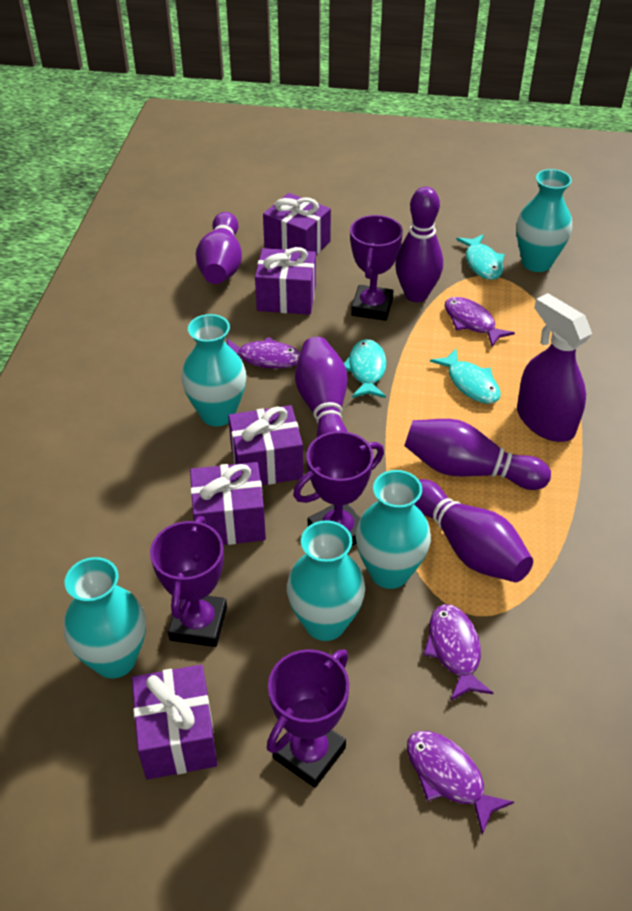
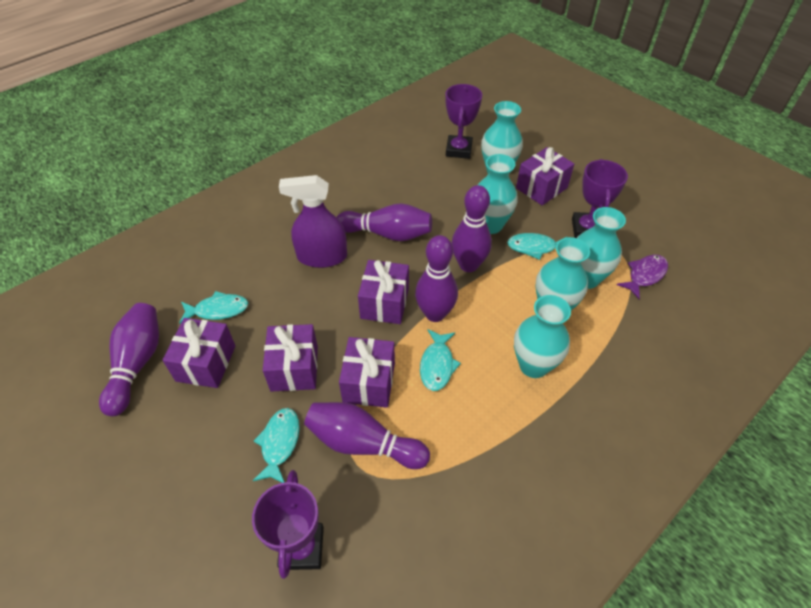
purple fish: 4 -> 1
purple trophy: 4 -> 3
turquoise fish: 3 -> 4

